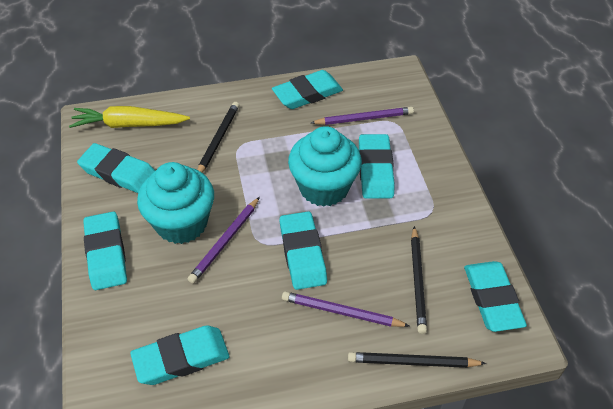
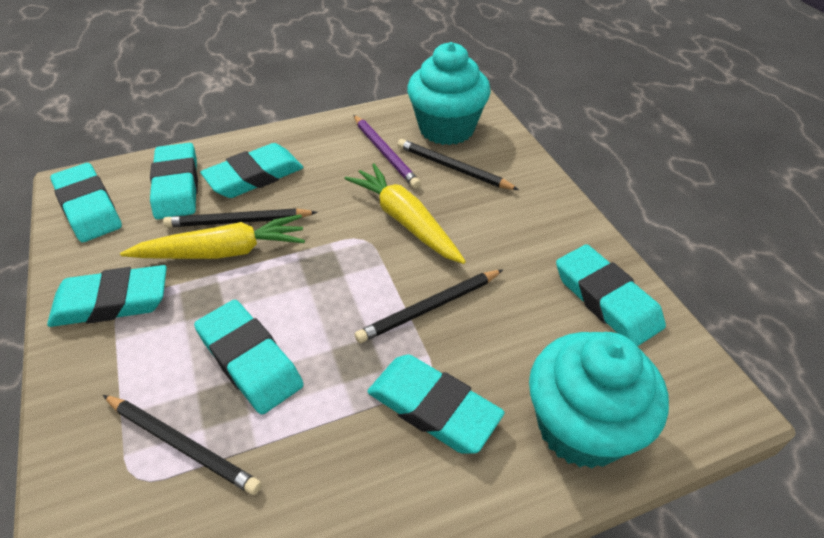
black pencil: 3 -> 4
purple pencil: 3 -> 1
yellow carrot: 1 -> 2

